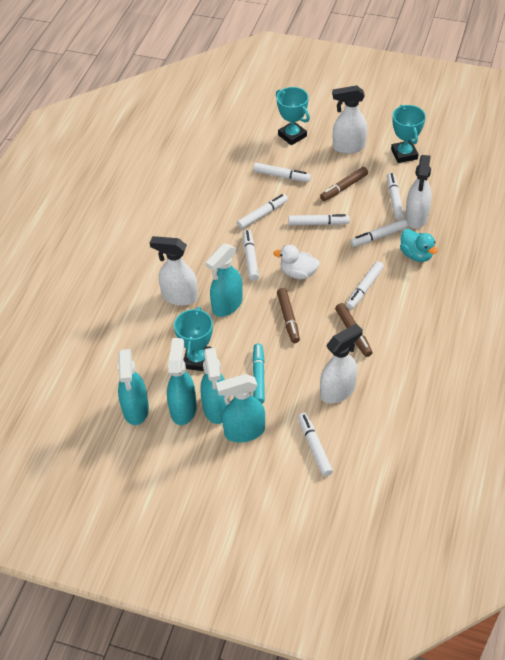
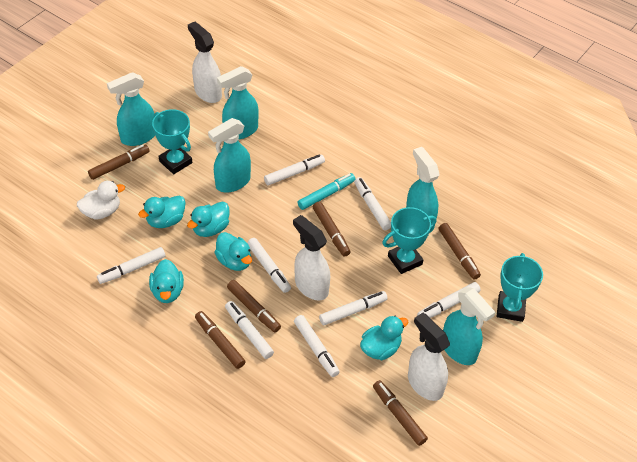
brown marker: 3 -> 6
turquoise duck: 1 -> 5
white spray bottle: 4 -> 3

